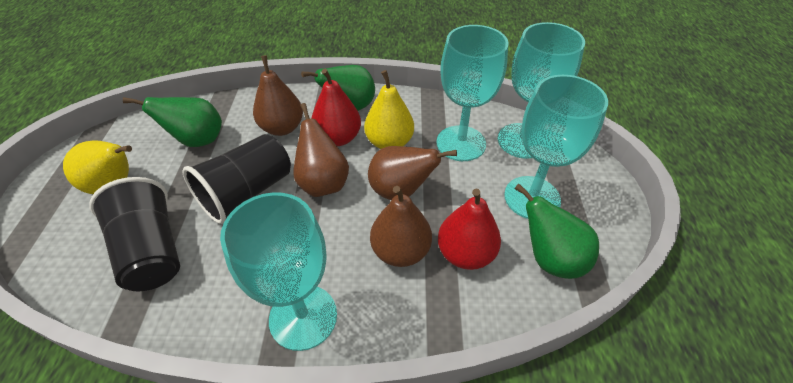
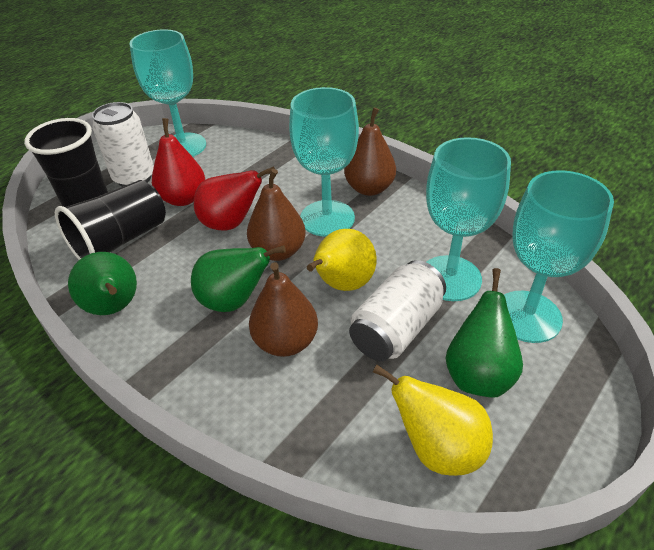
brown pear: 4 -> 3
white can: 0 -> 2

